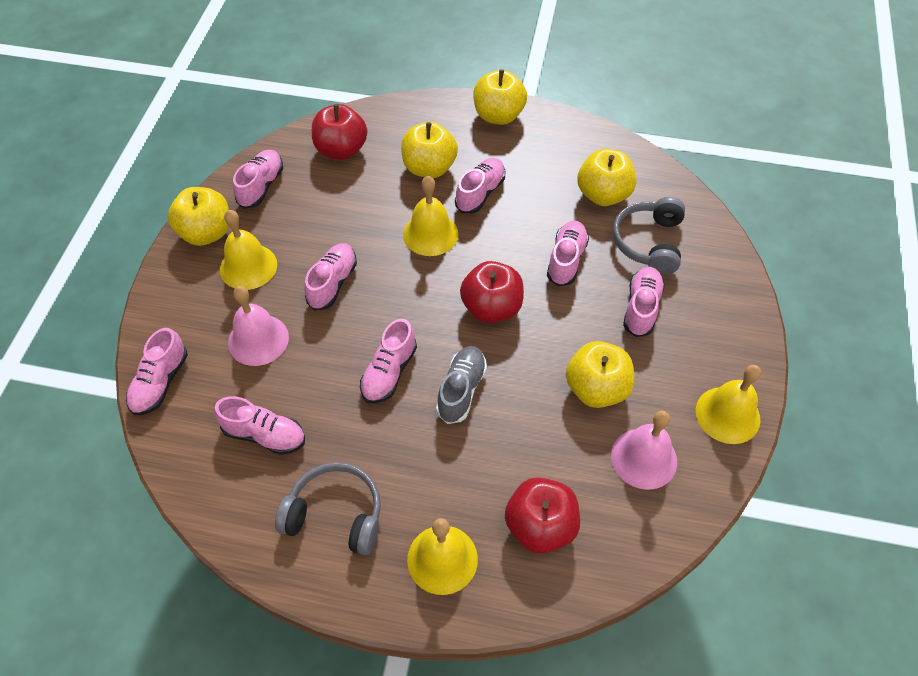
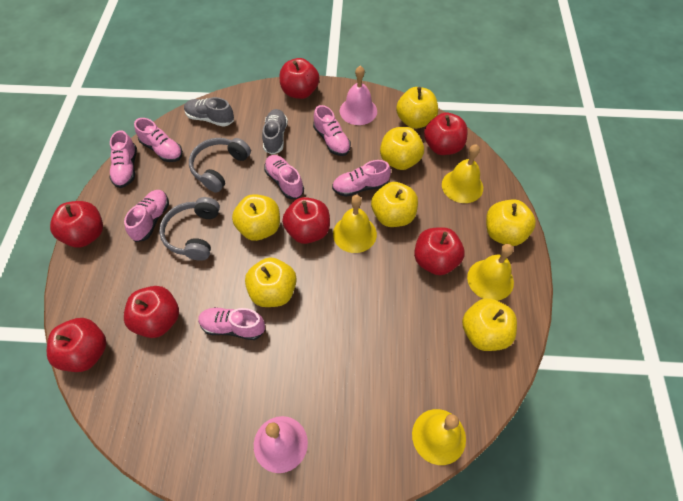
grey shoe: 1 -> 2
pink shoe: 8 -> 7
red apple: 3 -> 7
yellow apple: 5 -> 7

